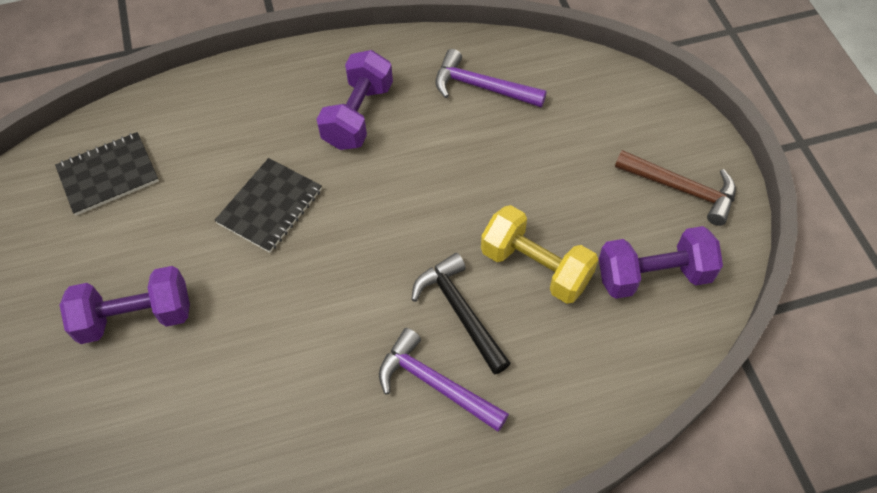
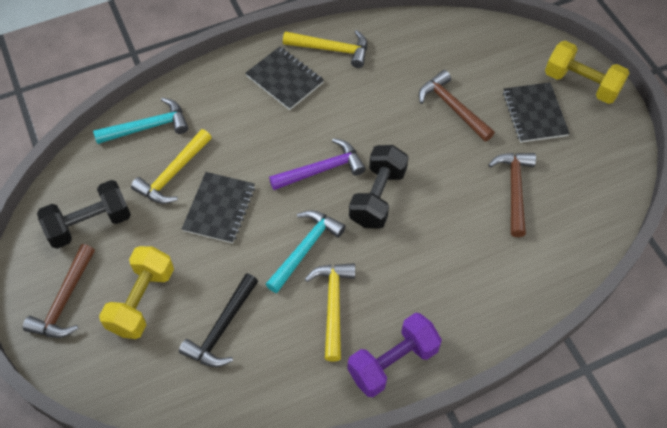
black dumbbell: 0 -> 2
black notebook: 2 -> 3
brown hammer: 1 -> 3
purple dumbbell: 3 -> 1
purple hammer: 2 -> 1
turquoise hammer: 0 -> 2
yellow dumbbell: 1 -> 2
yellow hammer: 0 -> 3

